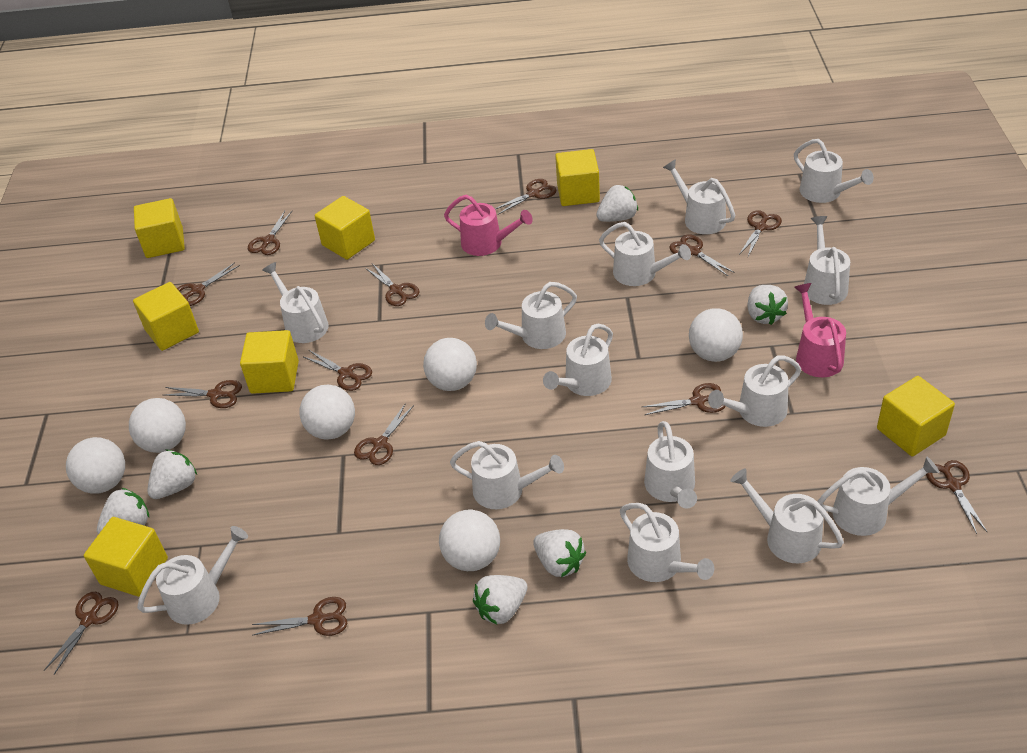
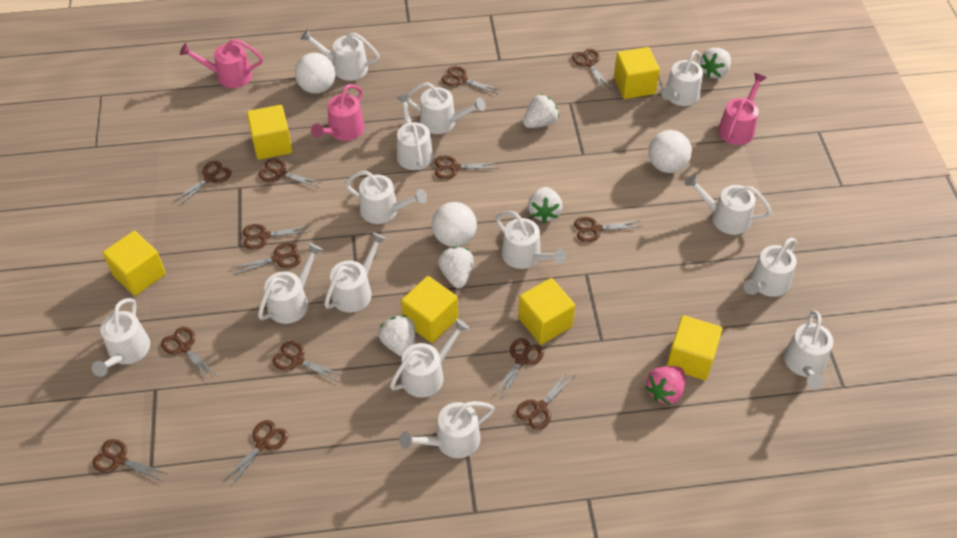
brown scissors: 13 -> 14
pink strawberry: 0 -> 1
pink watering can: 2 -> 3
white ball: 6 -> 3
white strawberry: 6 -> 5
yellow cube: 7 -> 6

